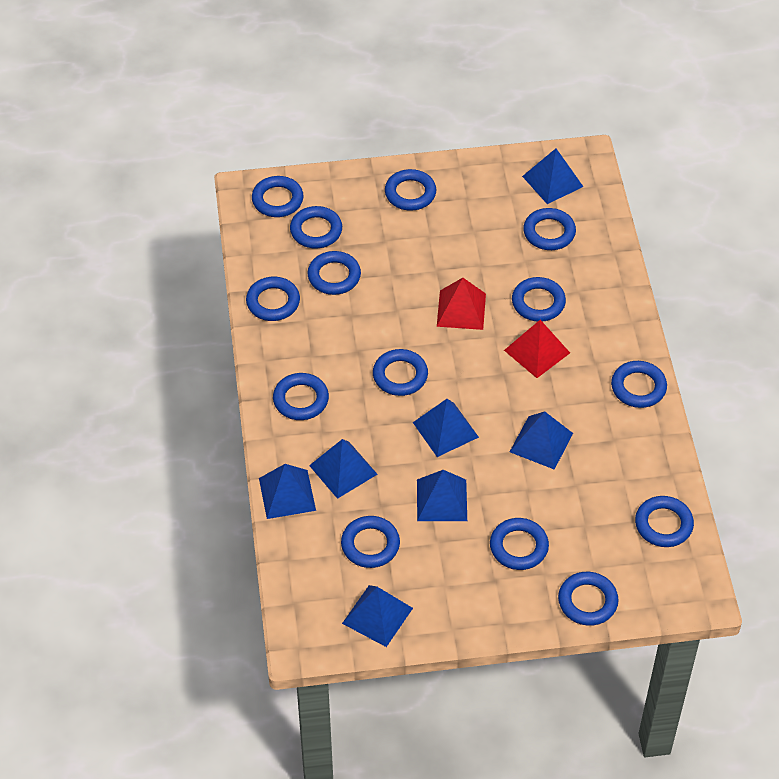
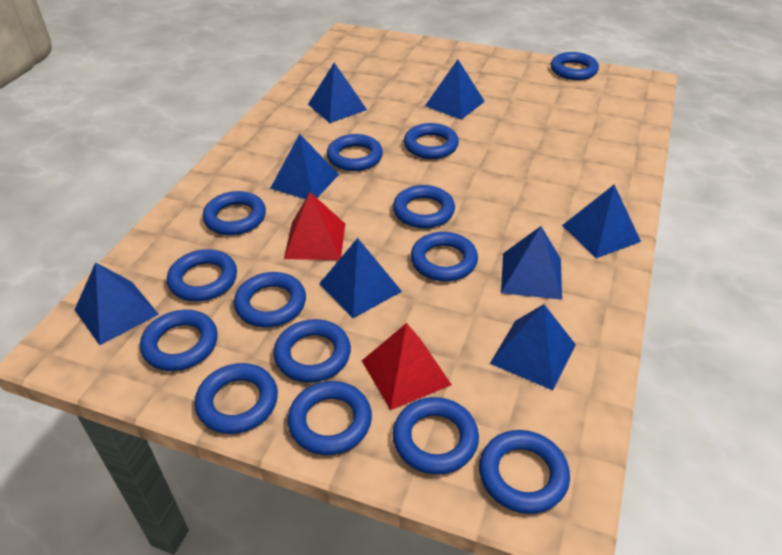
blue pyramid: 7 -> 8

